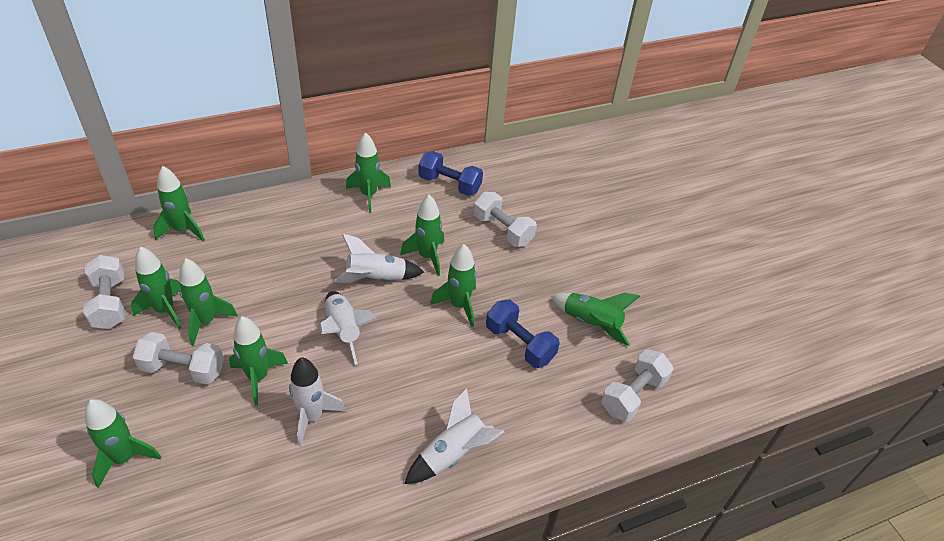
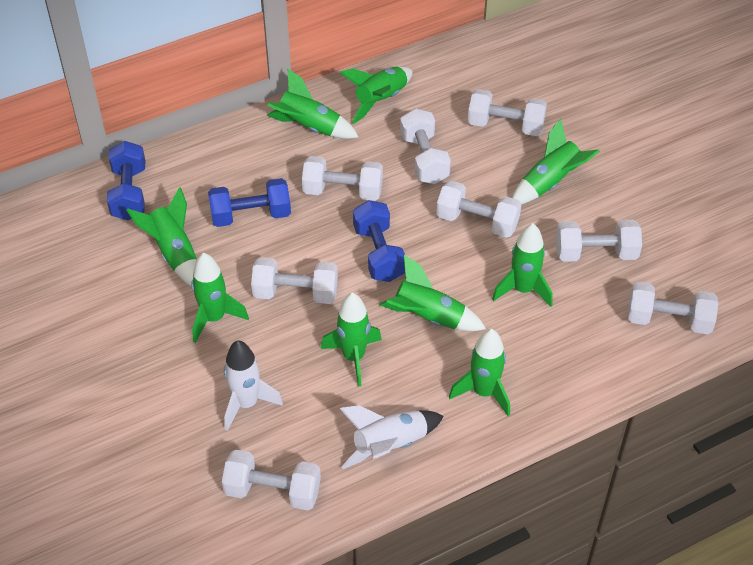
blue dumbbell: 2 -> 3
white dumbbell: 4 -> 8
white rocket: 4 -> 2

